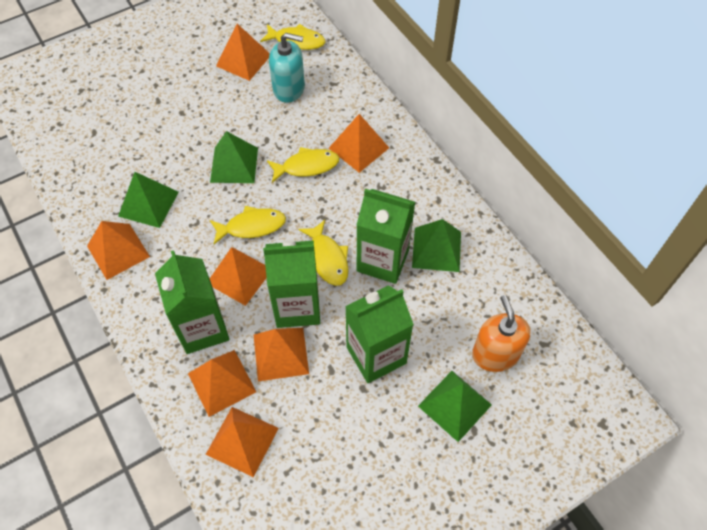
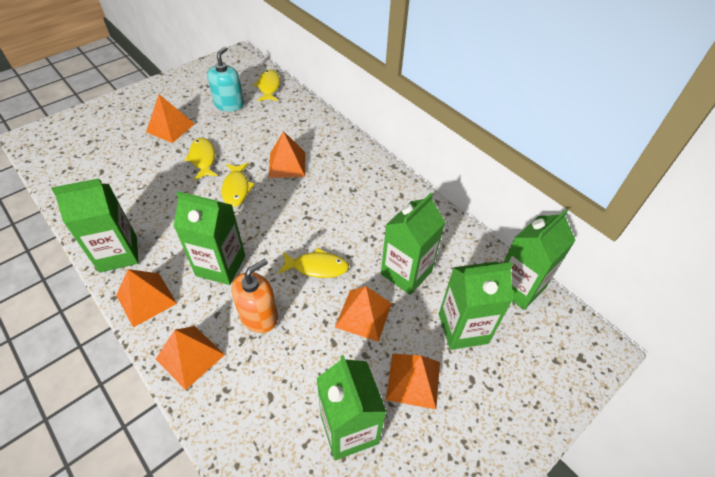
green carton: 4 -> 6
green pyramid: 4 -> 0
orange pyramid: 7 -> 6

